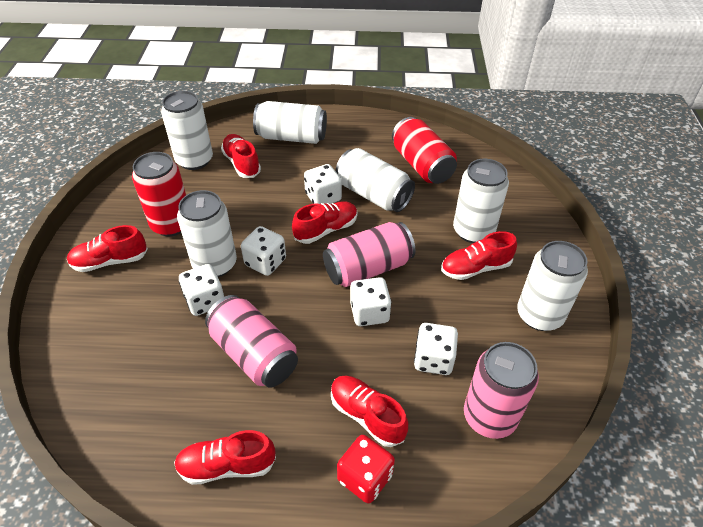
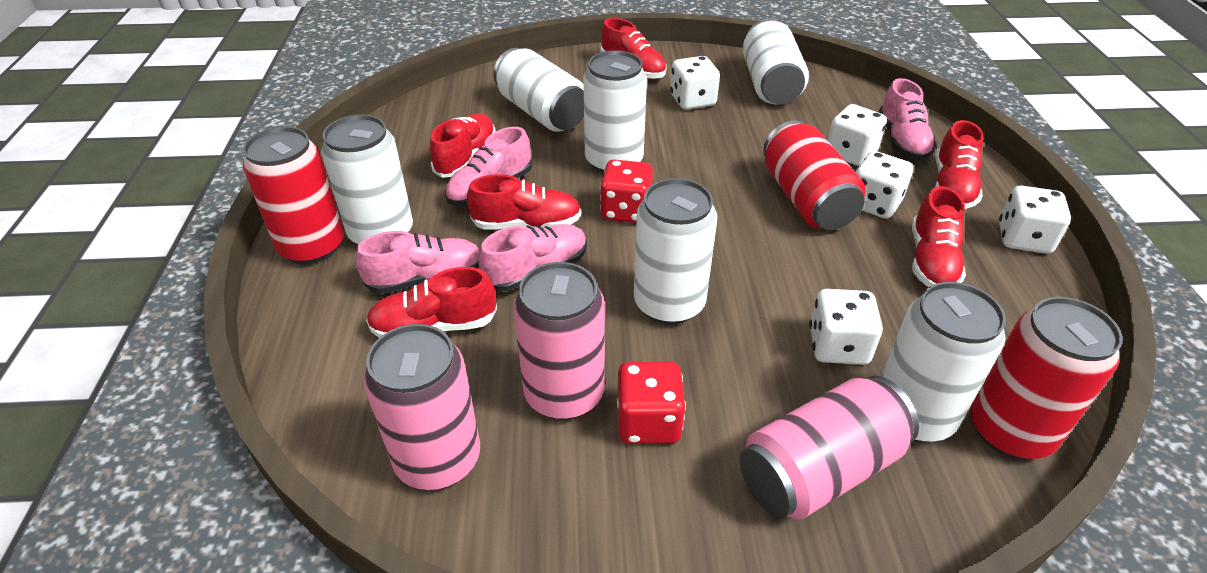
pink shoe: 0 -> 4
red can: 2 -> 3
red dice: 1 -> 2

